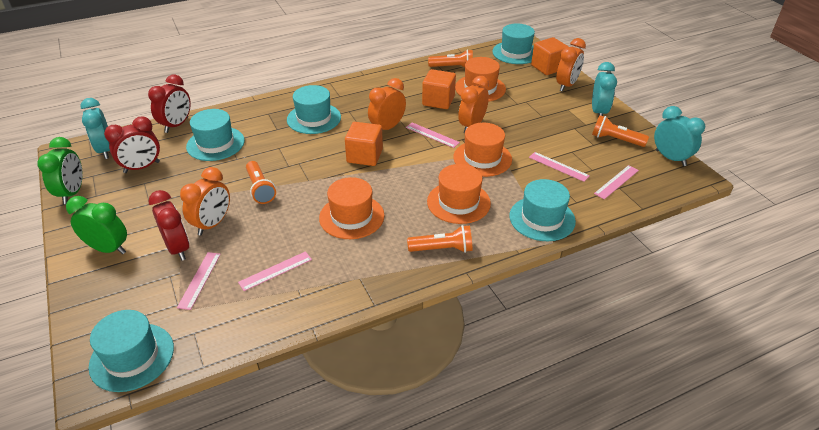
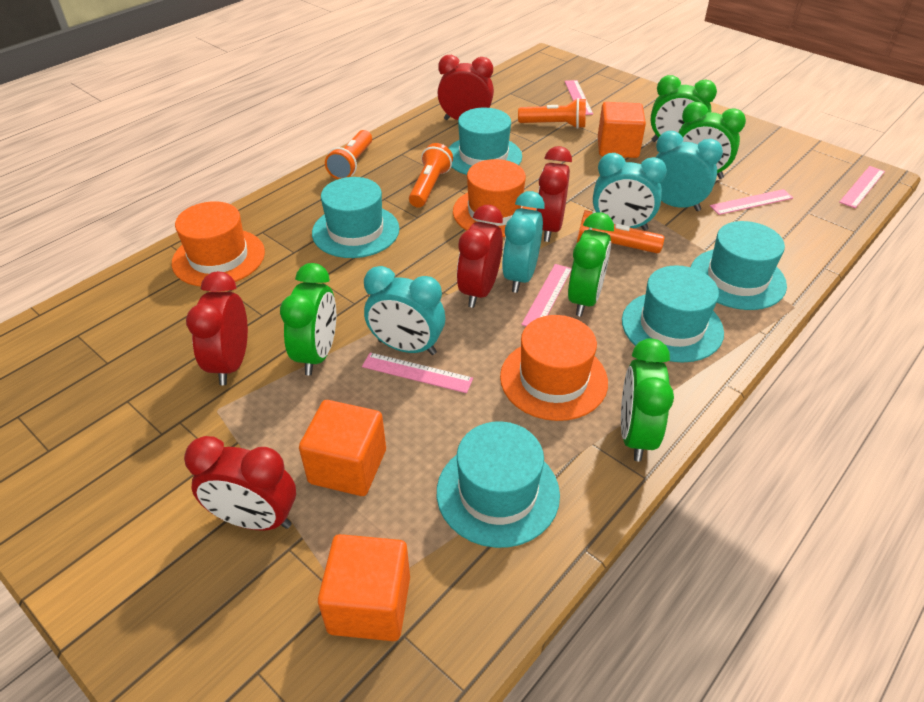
green clock: 2 -> 5
orange clock: 4 -> 0
orange hat: 4 -> 3
red clock: 3 -> 5
turquoise clock: 3 -> 4

